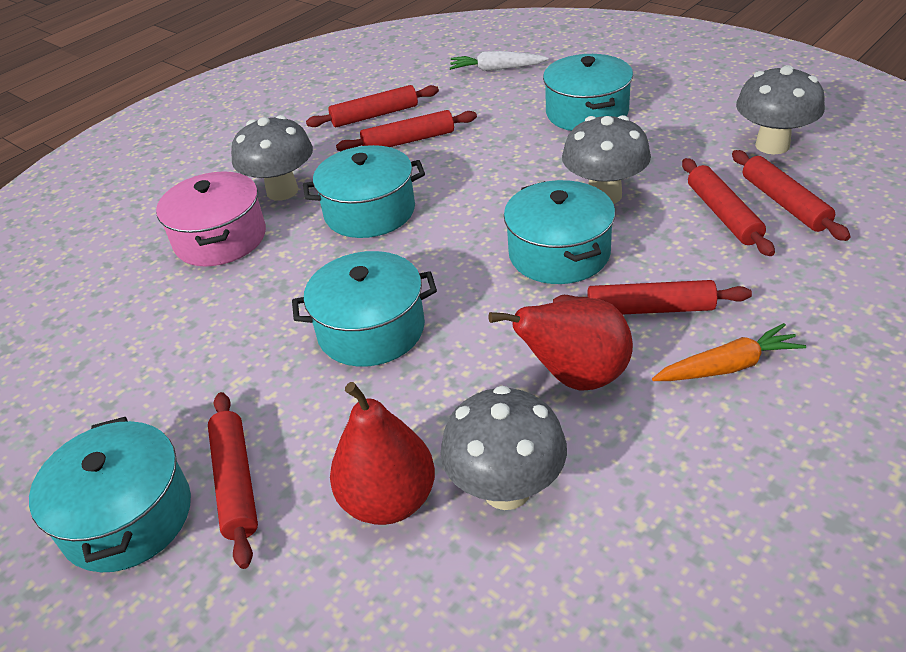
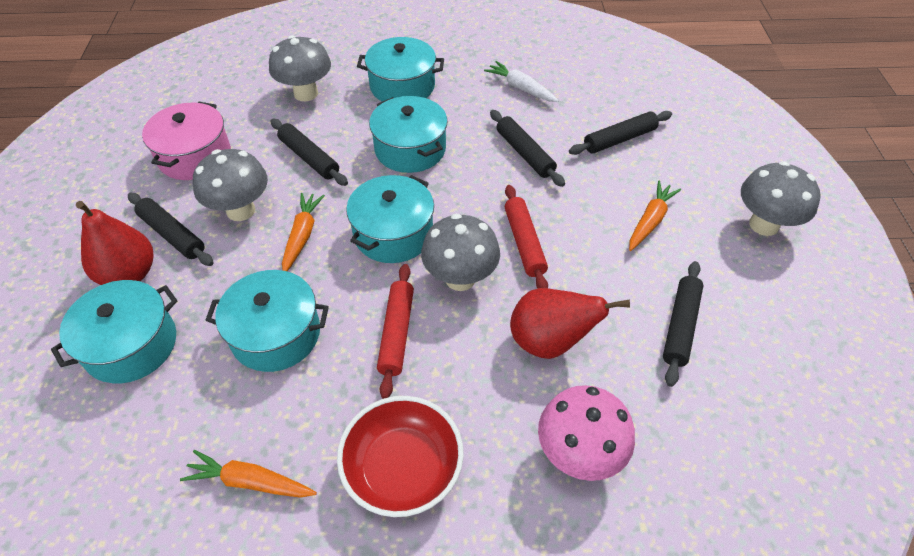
black rolling pin: 0 -> 5
orange carrot: 1 -> 3
pink mushroom: 0 -> 1
red bowl: 0 -> 1
red rolling pin: 6 -> 2

